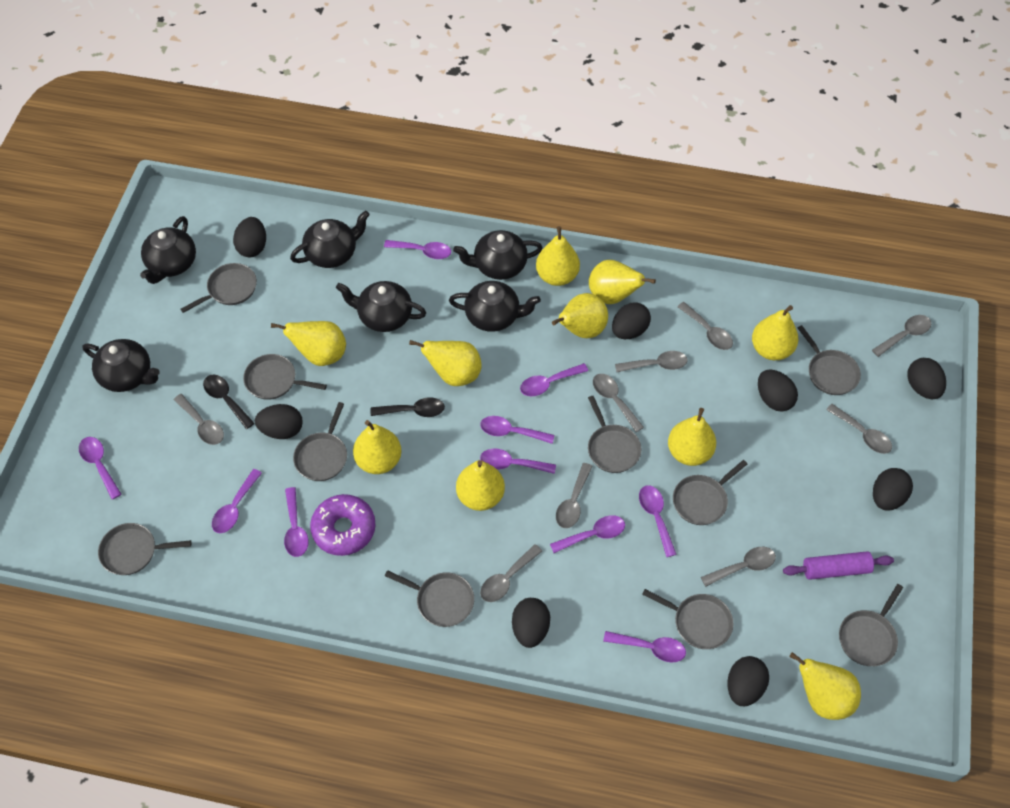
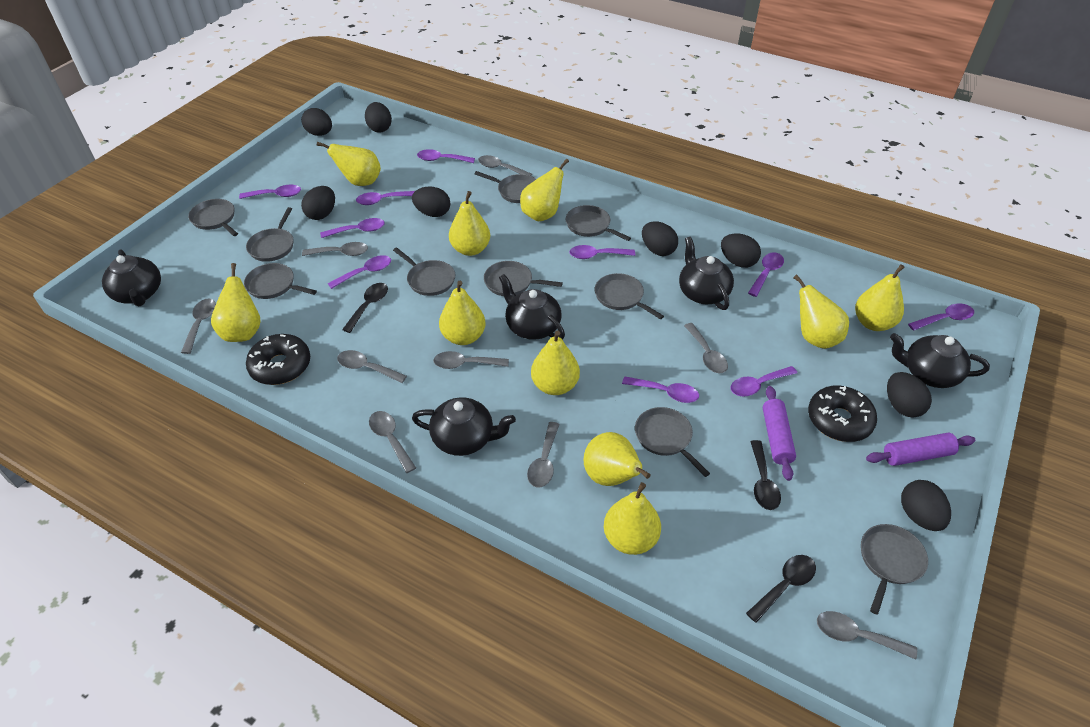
black donut: 0 -> 2
black spoon: 2 -> 3
black teapot: 6 -> 5
purple donut: 1 -> 0
purple rolling pin: 1 -> 2

